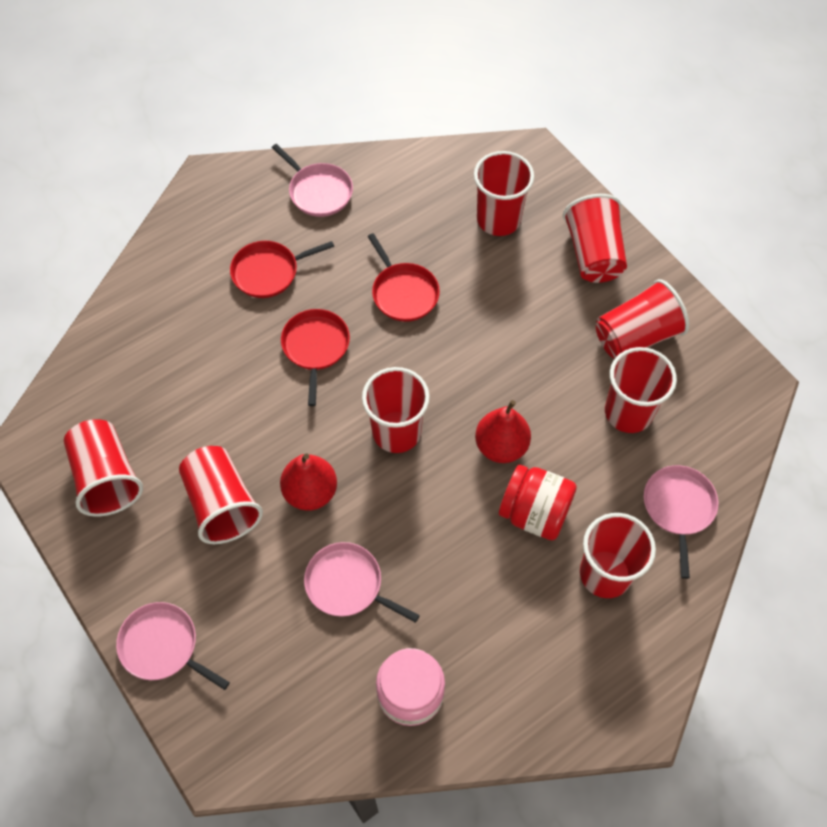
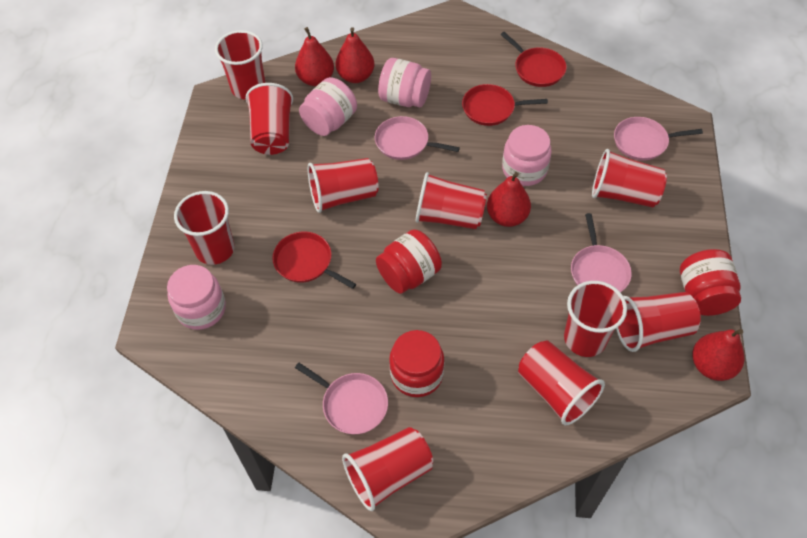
pink jar: 1 -> 4
red cup: 8 -> 10
red jar: 1 -> 3
red pear: 2 -> 4

